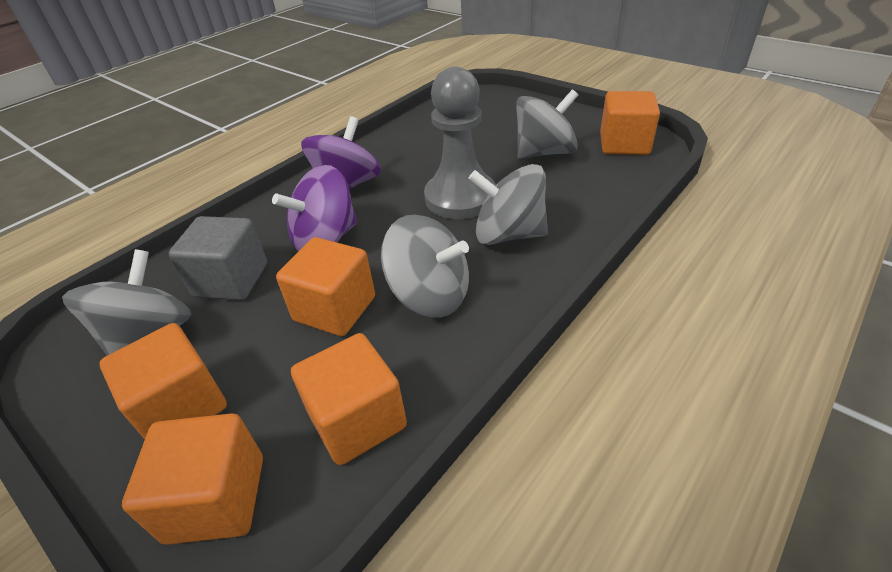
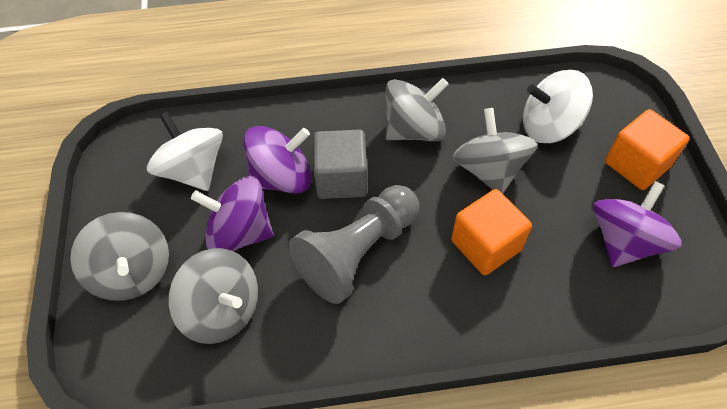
orange cube: 5 -> 2
purple spinning top: 2 -> 3
white spinning top: 0 -> 2

